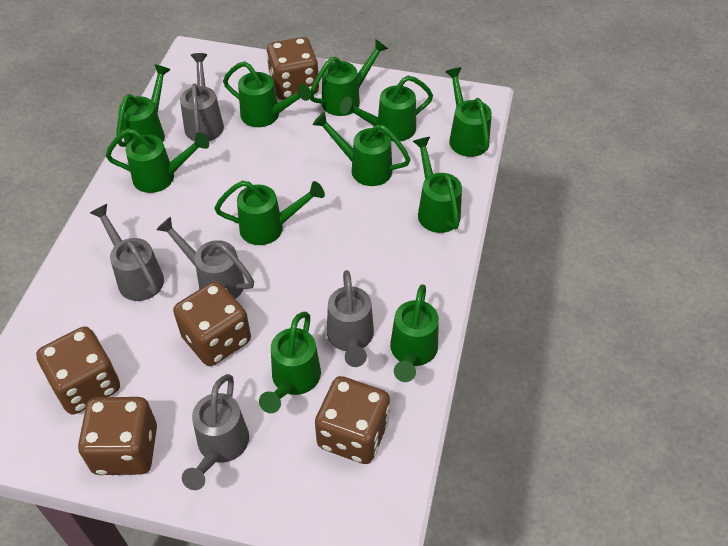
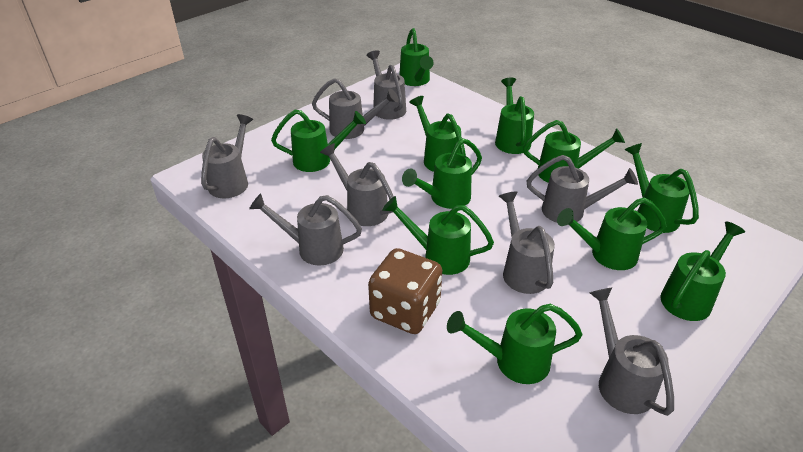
brown dice: 5 -> 1
grey watering can: 5 -> 8

